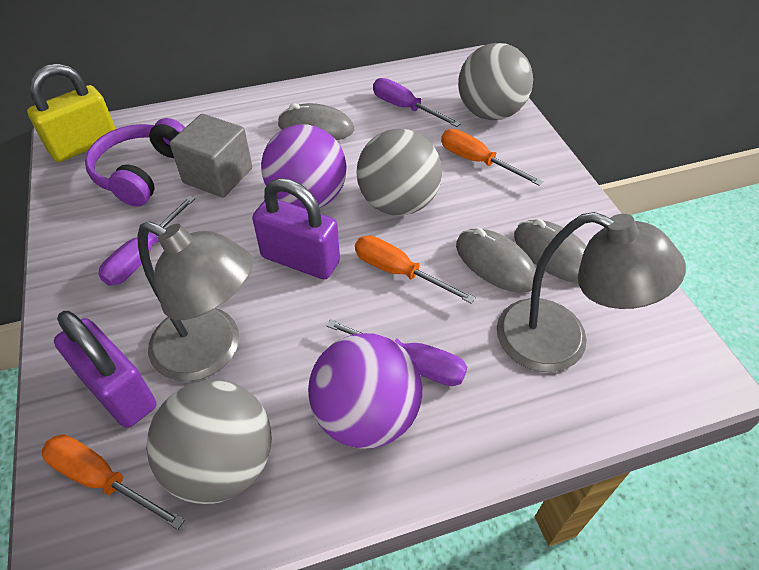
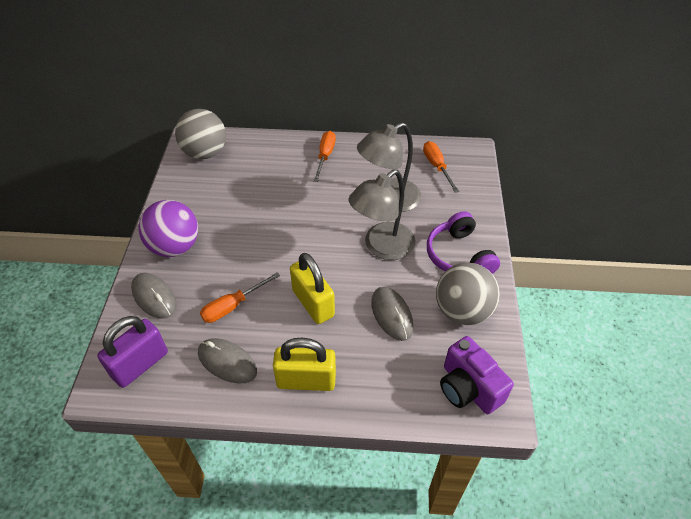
grey ball: 3 -> 2
grey cube: 1 -> 0
purple ball: 2 -> 1
purple camera: 0 -> 1
purple padlock: 2 -> 1
purple screwdriver: 3 -> 0
yellow padlock: 1 -> 2

